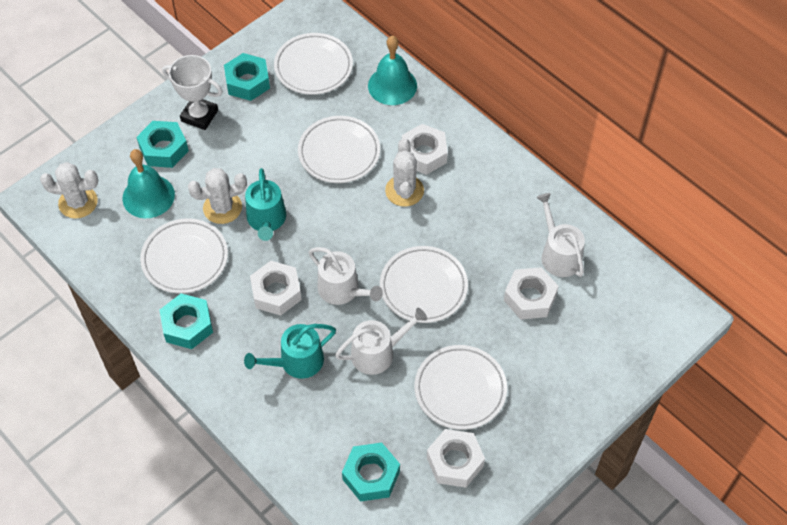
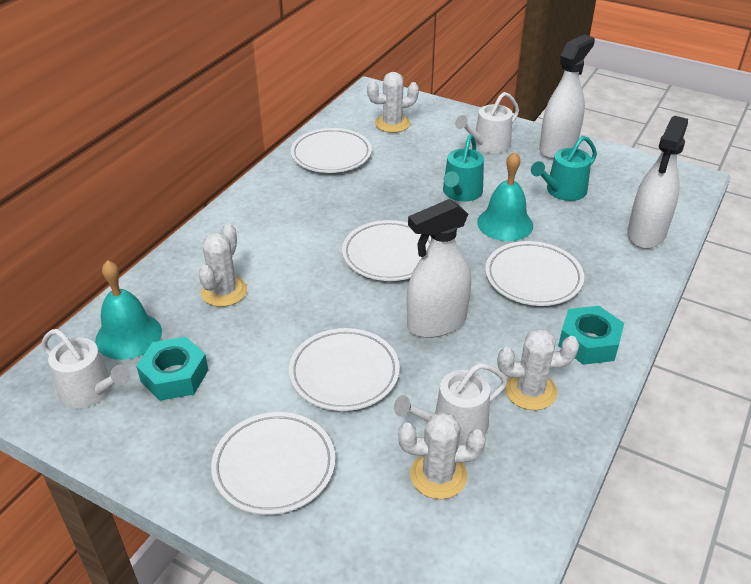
turquoise nut: 4 -> 2
white cactus: 3 -> 4
white nut: 4 -> 0
white spray bottle: 0 -> 3
white trophy: 1 -> 0

